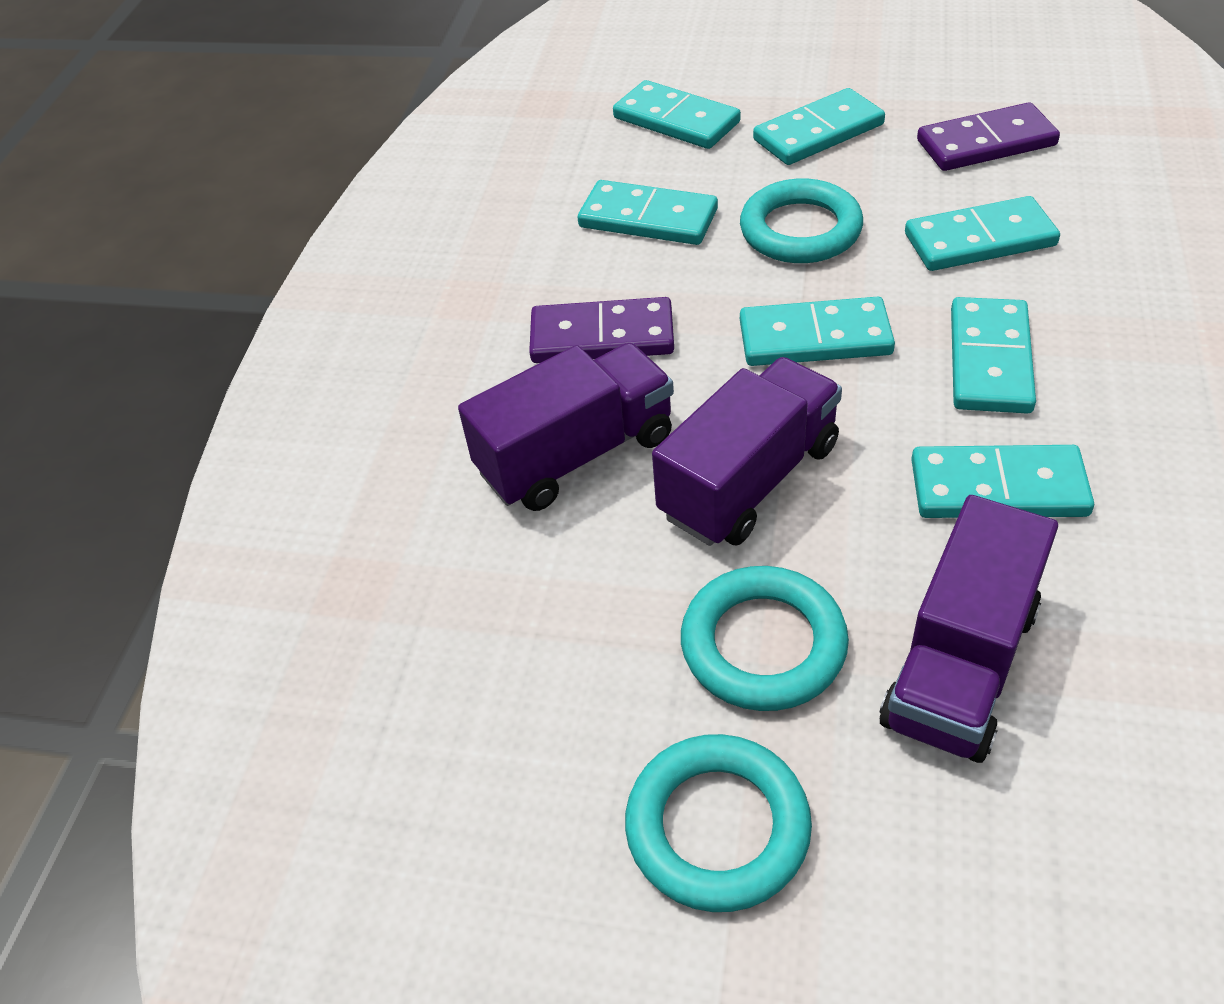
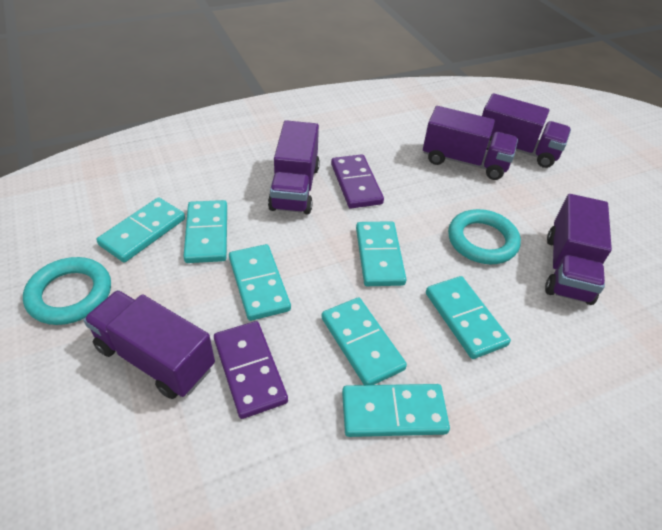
purple truck: 3 -> 5
turquoise ring: 3 -> 2

